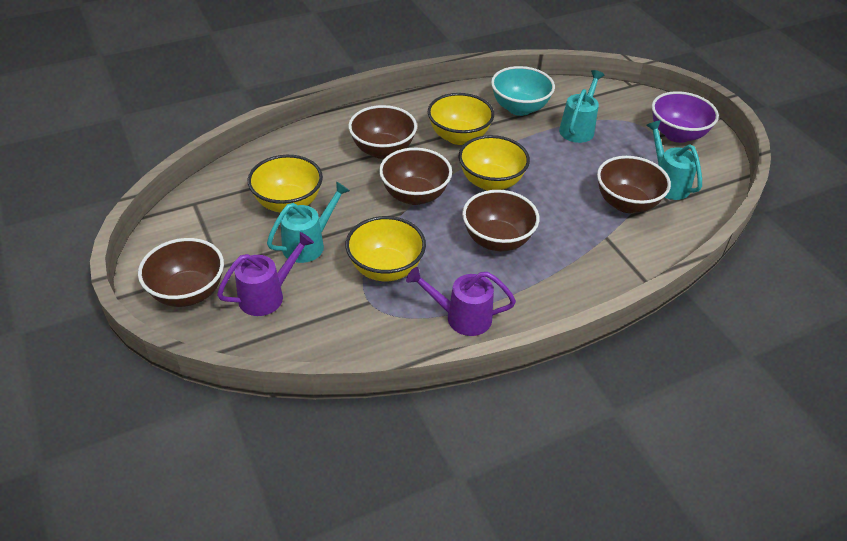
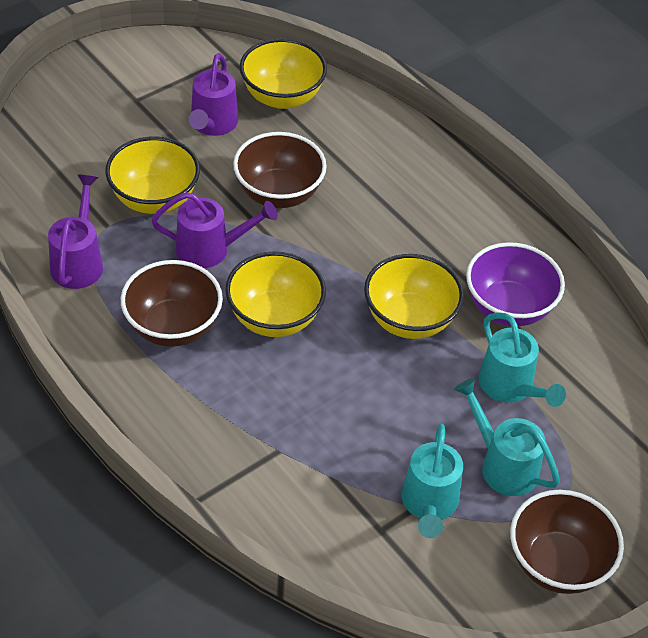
brown bowl: 5 -> 3
purple watering can: 2 -> 3
turquoise bowl: 1 -> 0

